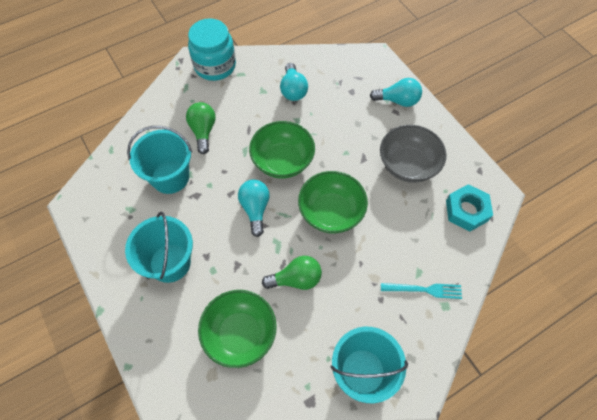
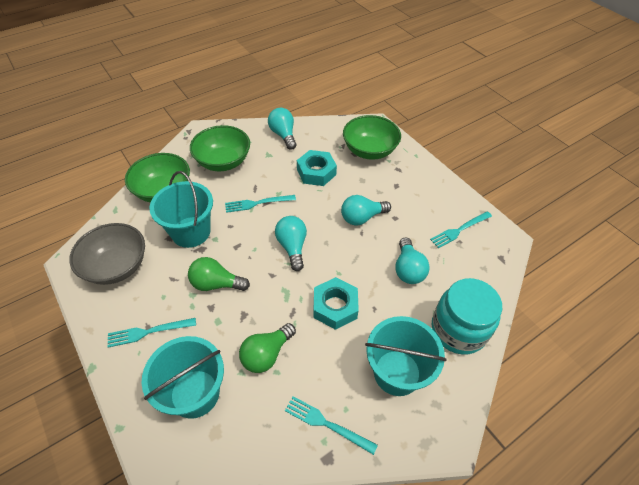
turquoise fork: 1 -> 4
turquoise light bulb: 3 -> 4
turquoise nut: 1 -> 2

